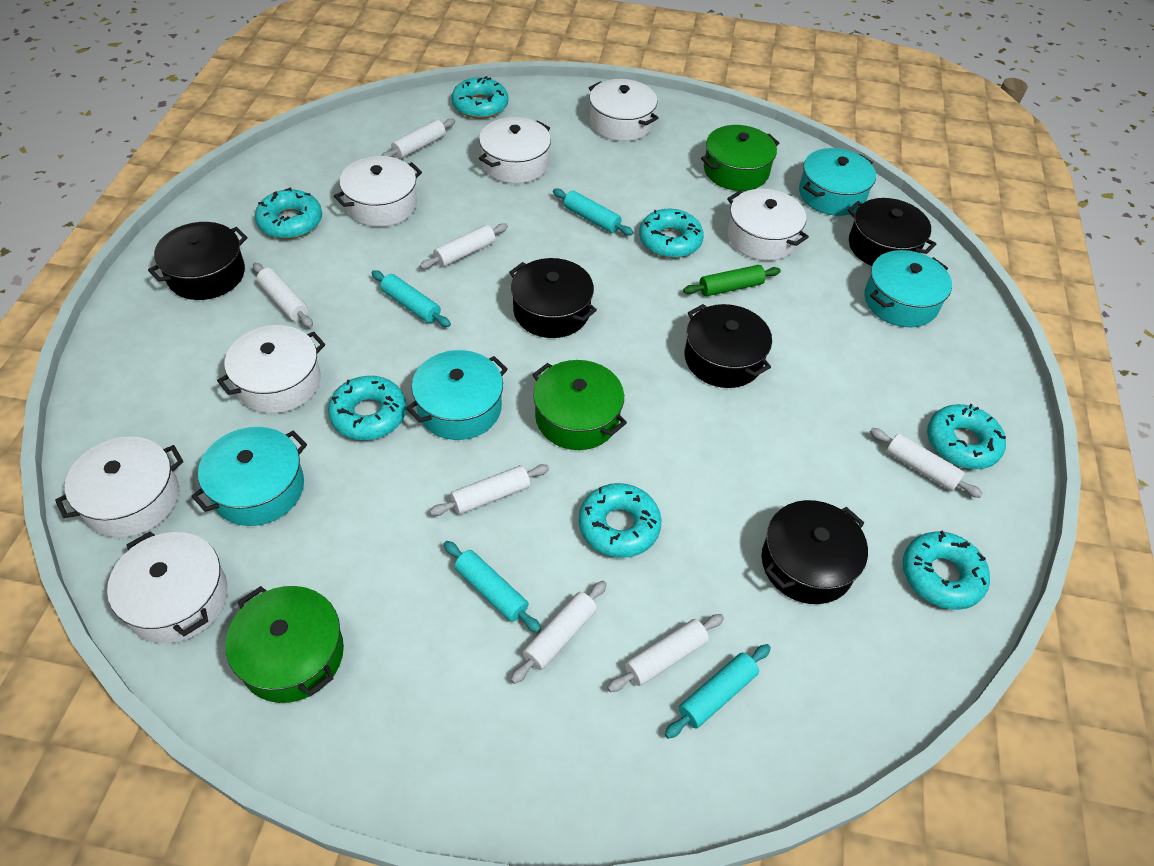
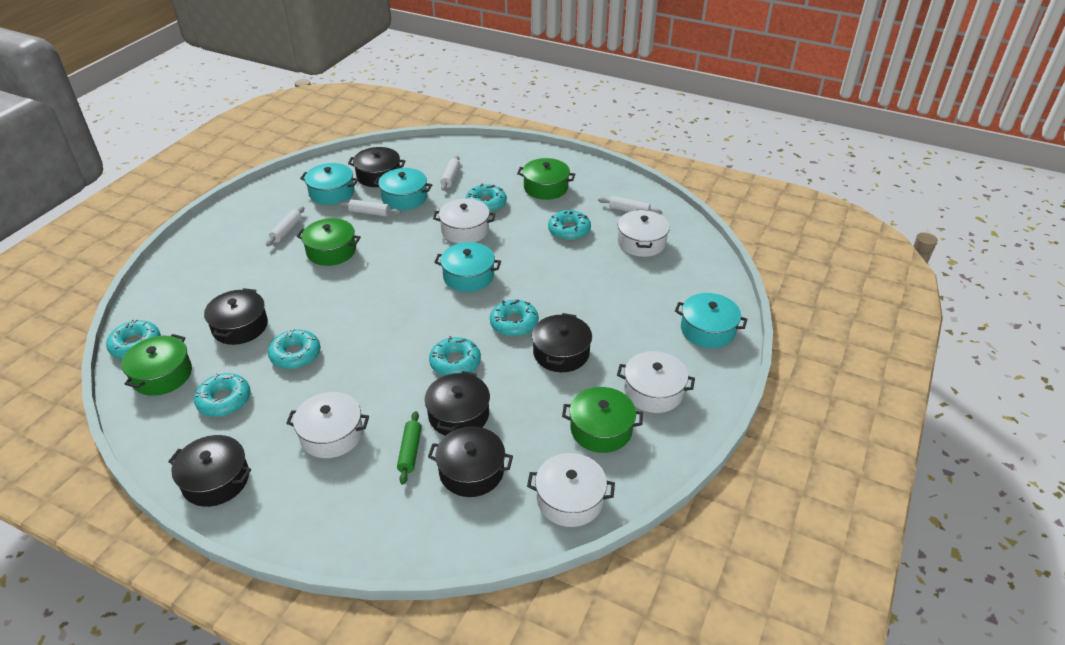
black pot: 5 -> 6
green pot: 3 -> 4
turquoise rolling pin: 4 -> 0
white pot: 7 -> 5
white rolling pin: 7 -> 4

